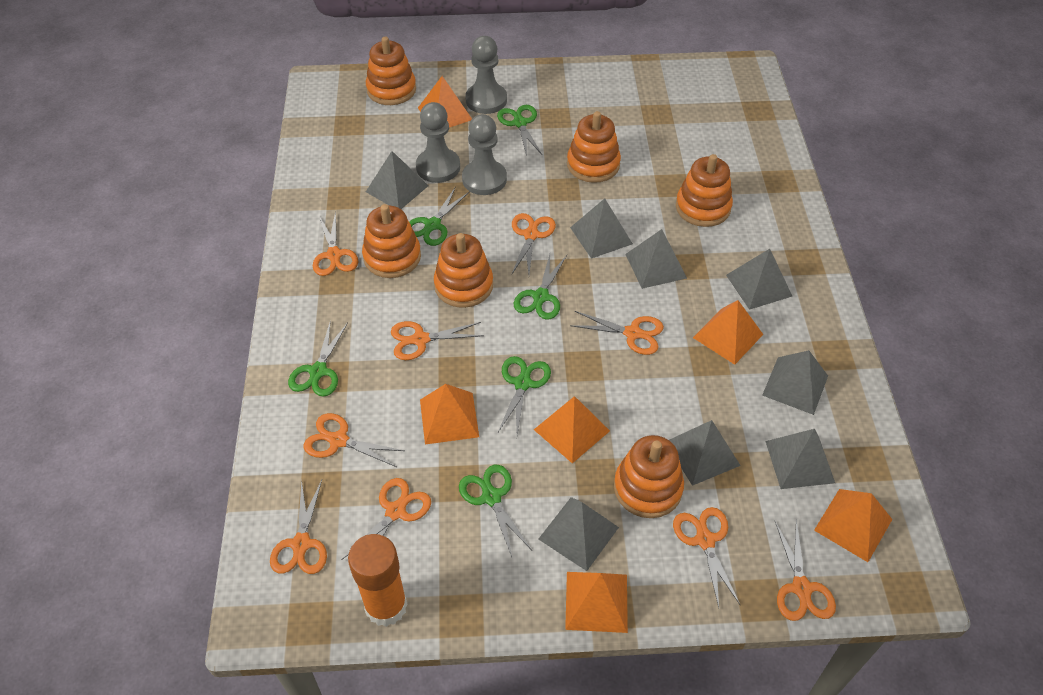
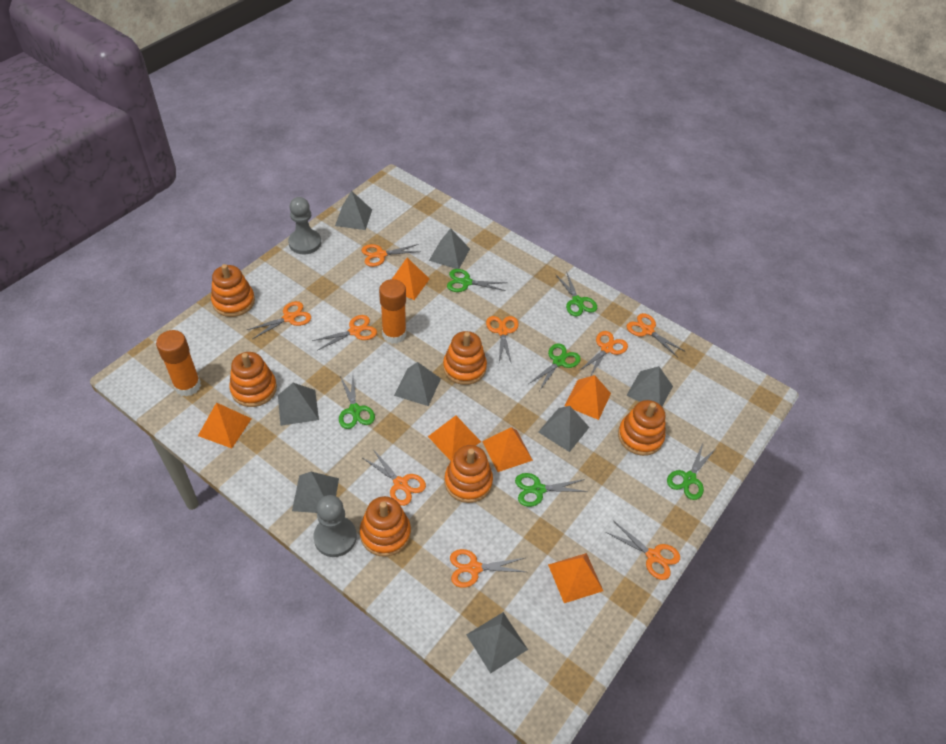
grey pawn: 3 -> 2
orange glue stick: 1 -> 2

